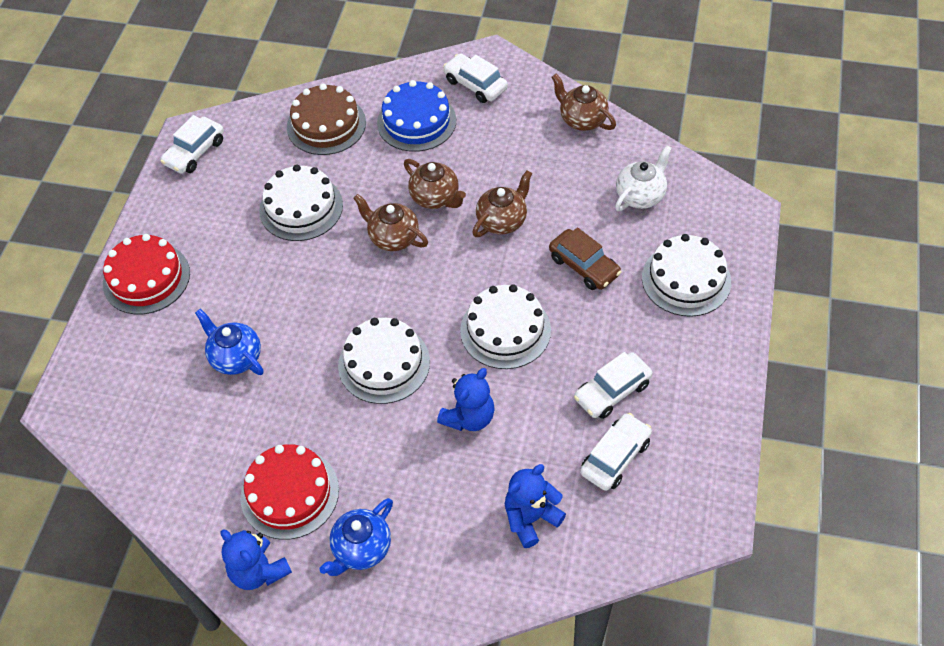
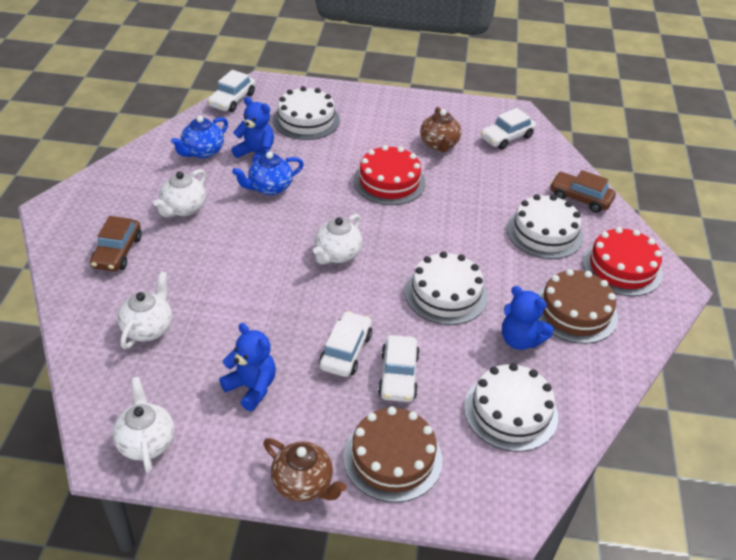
blue cake: 1 -> 0
brown cake: 1 -> 2
brown car: 1 -> 2
brown teapot: 4 -> 2
white teapot: 1 -> 4

